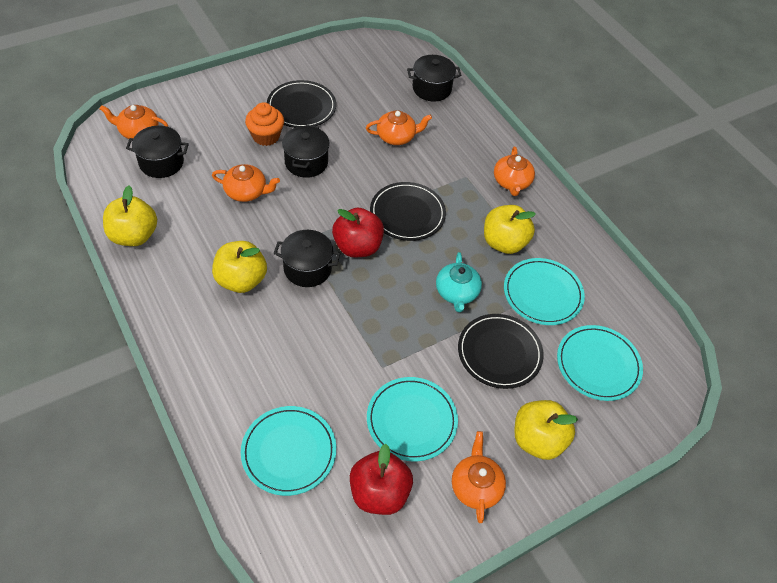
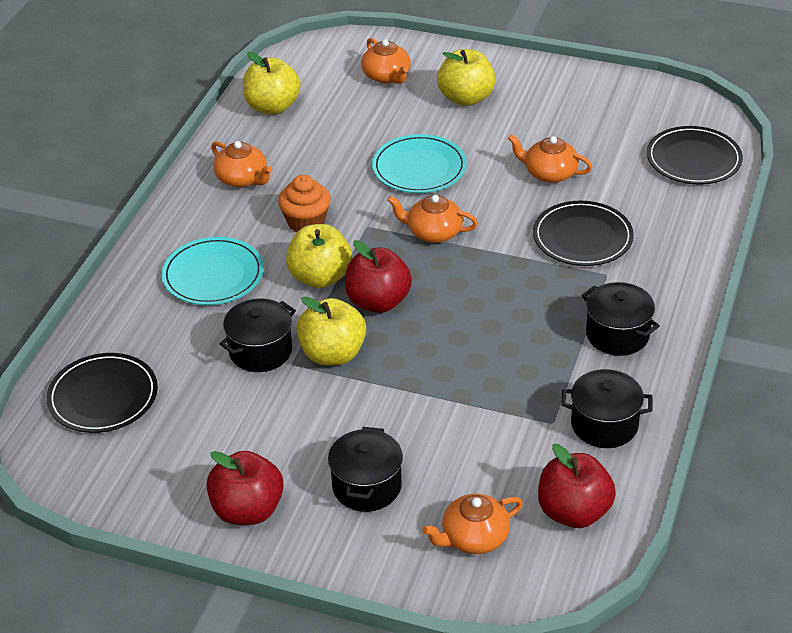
red apple: 2 -> 3
turquoise plate: 4 -> 2
turquoise teapot: 1 -> 0

